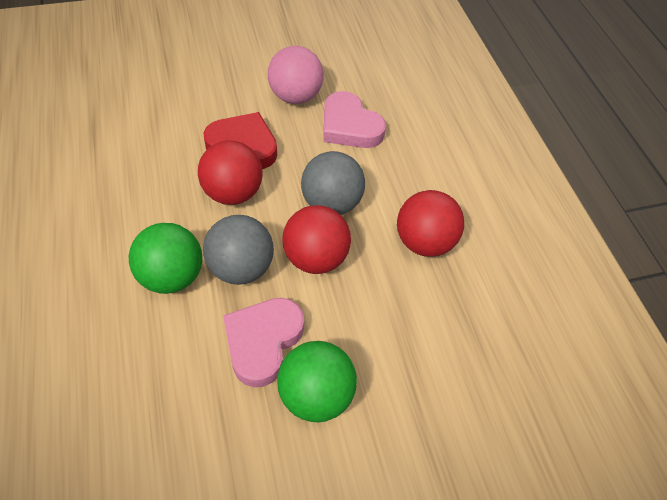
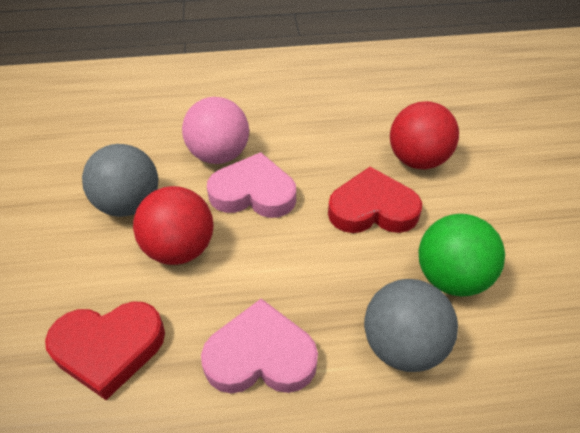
green ball: 2 -> 1
red ball: 3 -> 2
red heart: 1 -> 2

